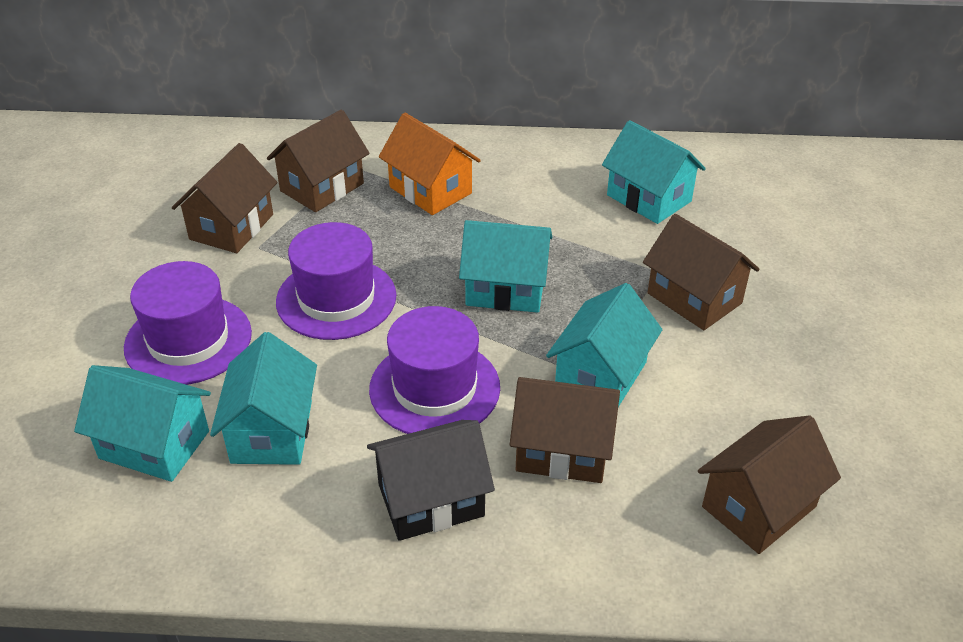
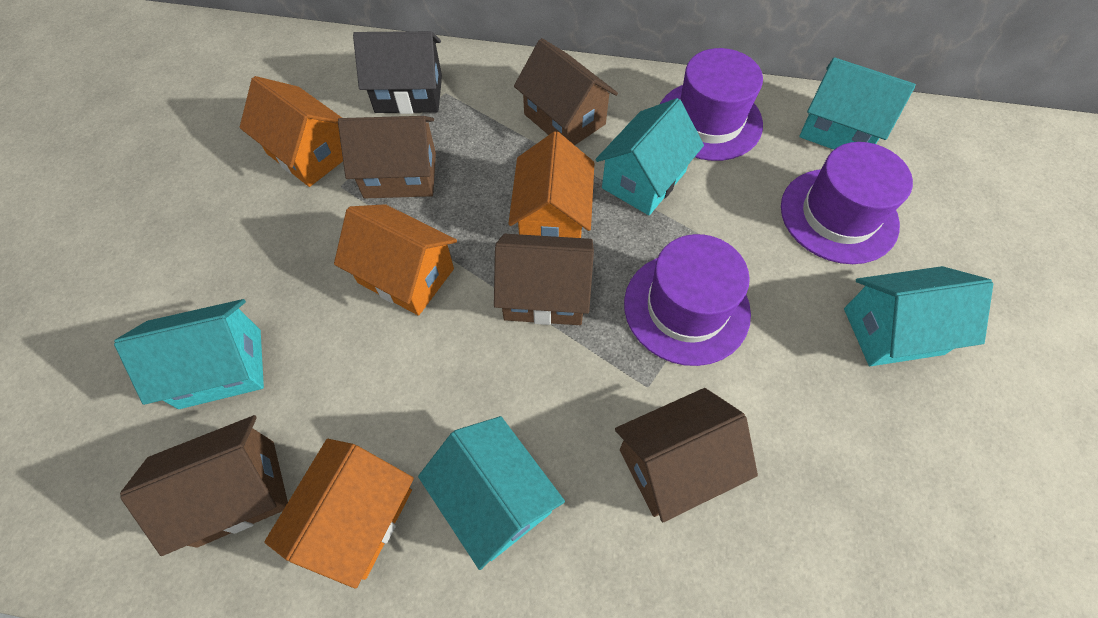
orange house: 1 -> 4

